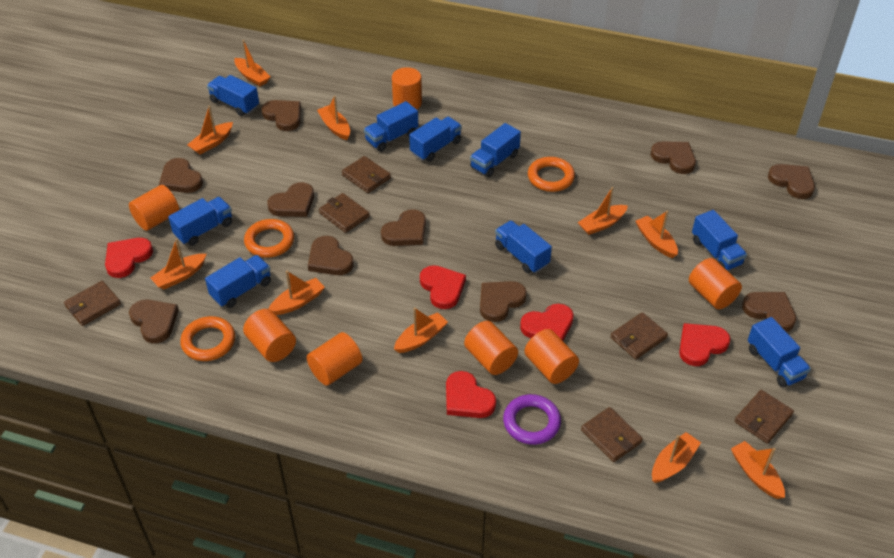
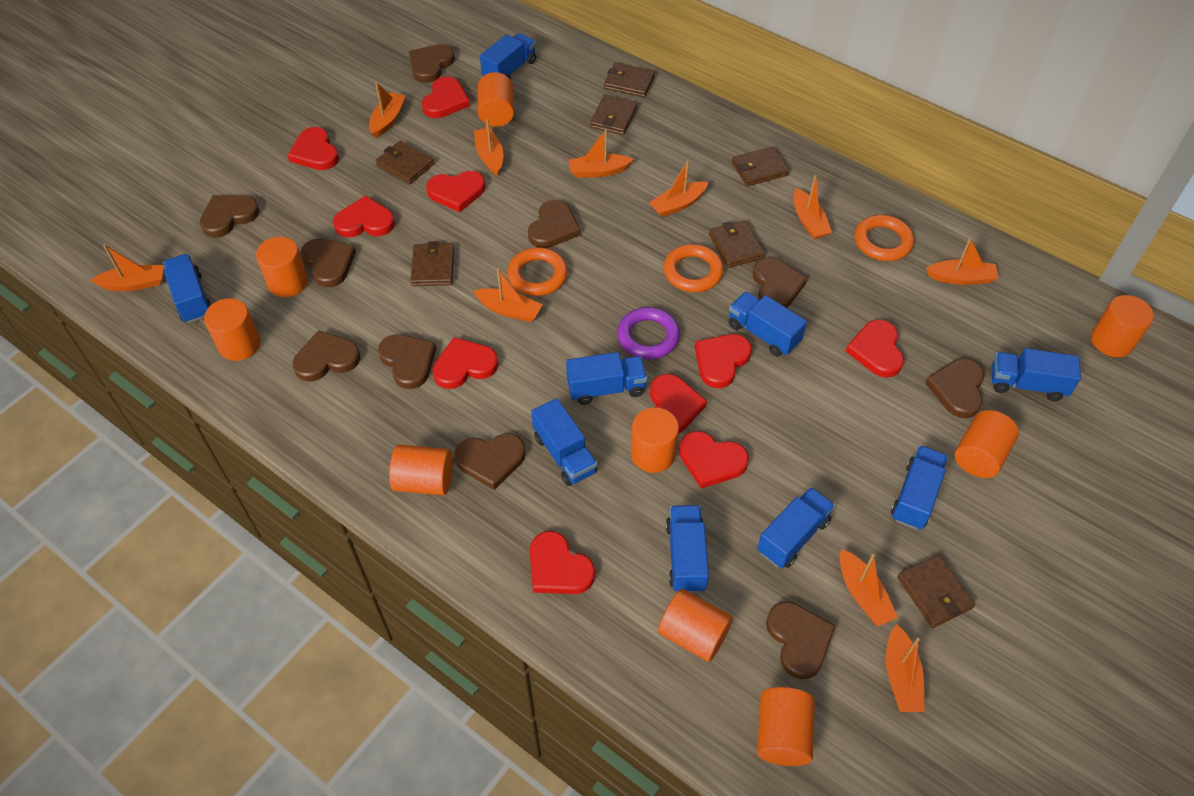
brown wallet: 6 -> 7
orange cylinder: 7 -> 9
red heart: 5 -> 10

